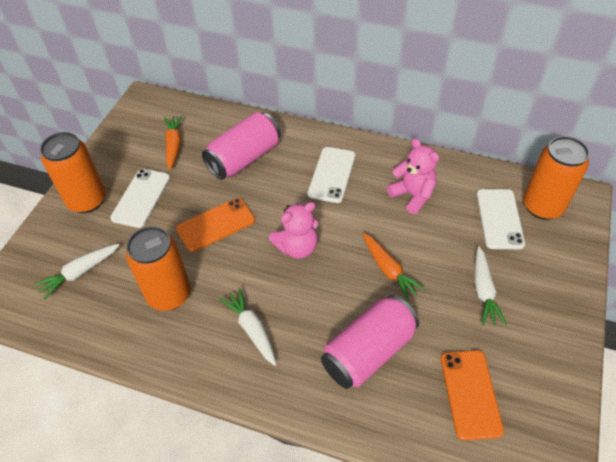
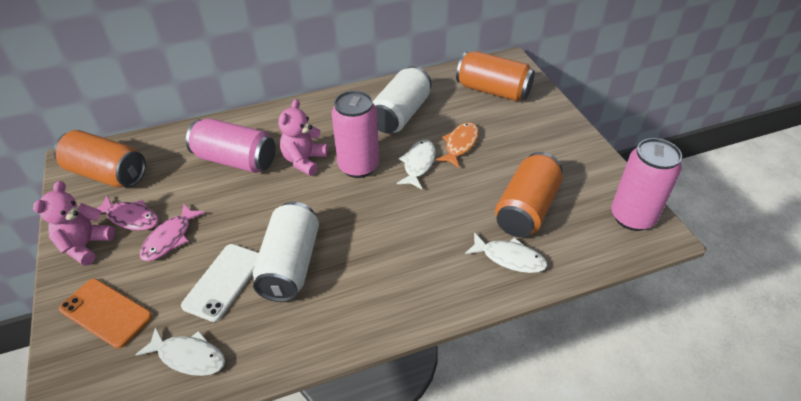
orange carrot: 2 -> 0
orange fish: 0 -> 1
orange phone: 2 -> 1
pink can: 2 -> 3
pink fish: 0 -> 2
white can: 0 -> 2
white carrot: 3 -> 0
white fish: 0 -> 3
white phone: 3 -> 1

